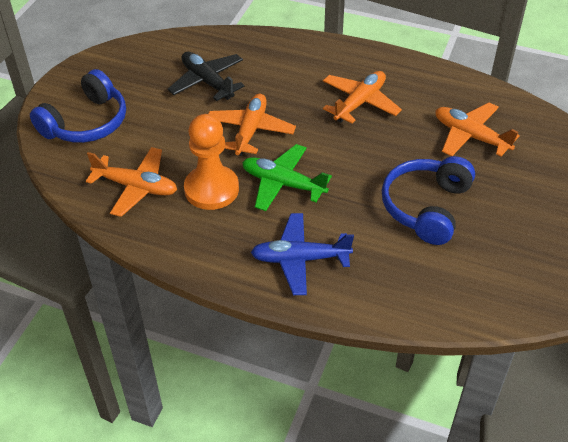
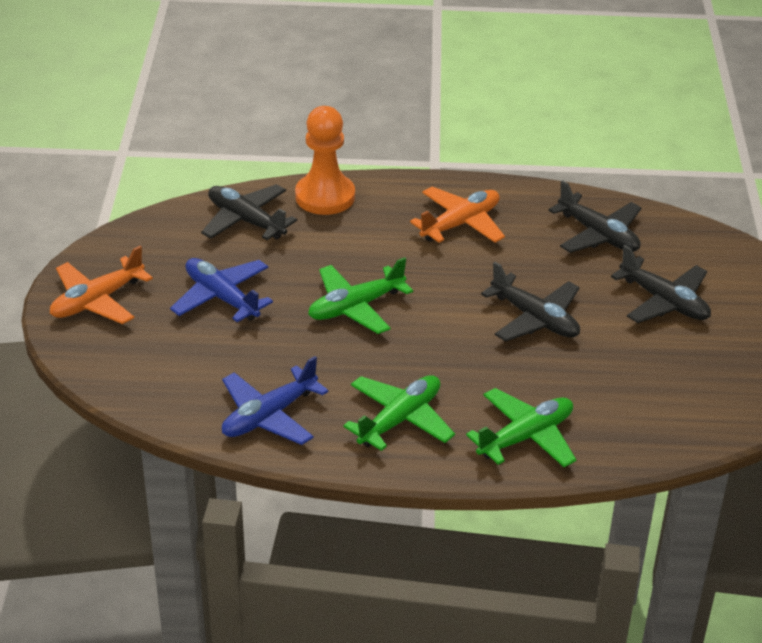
black plane: 1 -> 4
blue headphones: 2 -> 0
blue plane: 1 -> 2
green plane: 1 -> 3
orange plane: 4 -> 2

